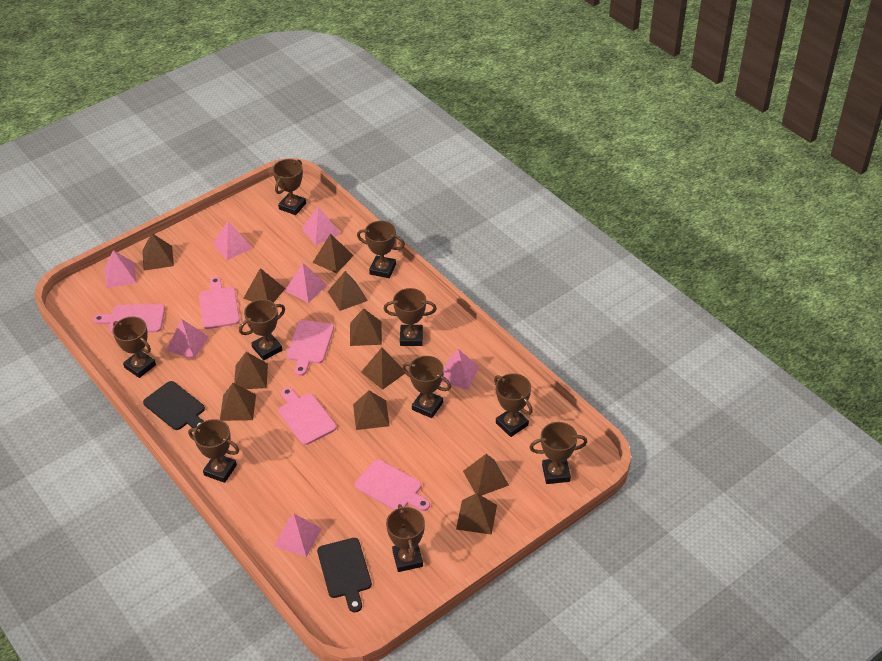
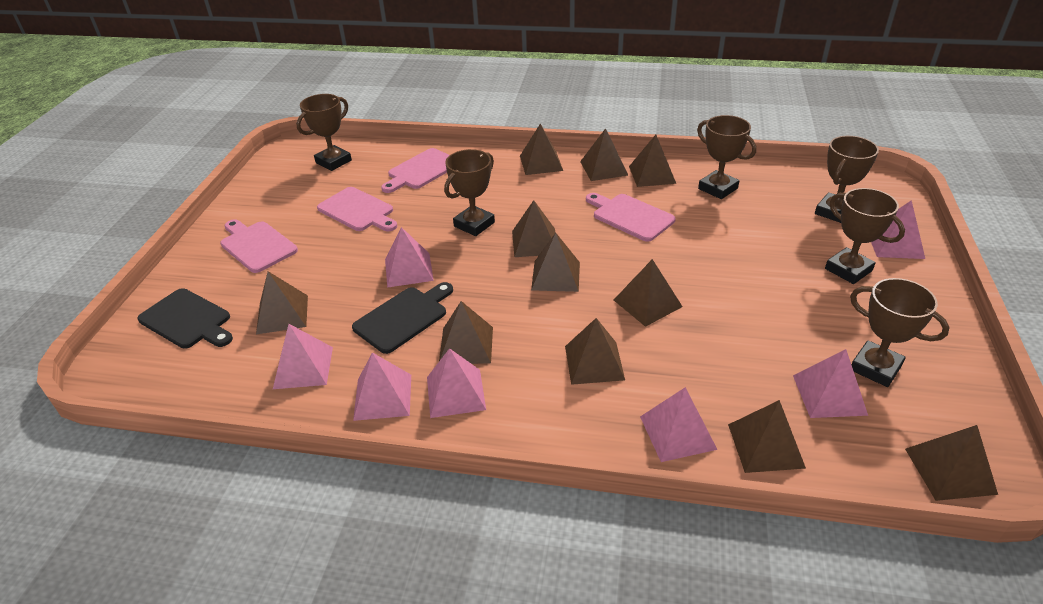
brown trophy: 10 -> 6
pink cutting board: 5 -> 4

